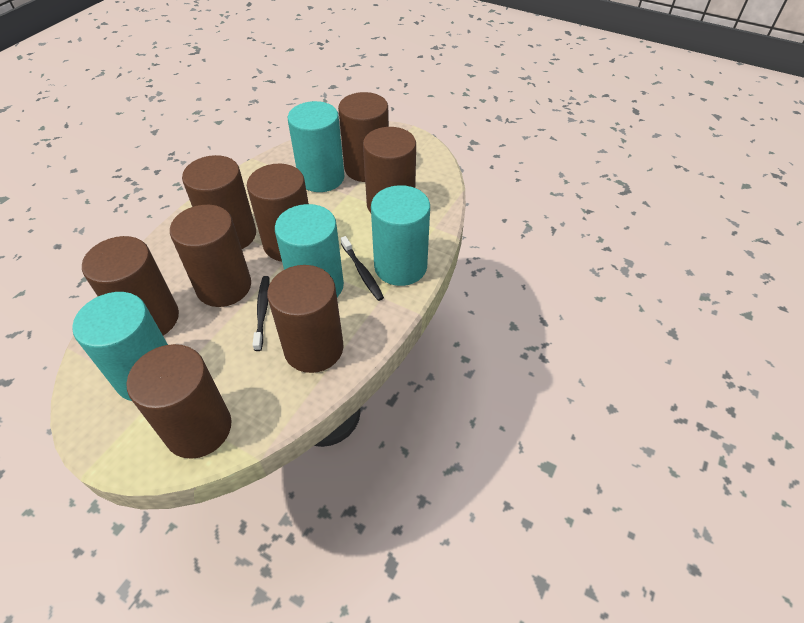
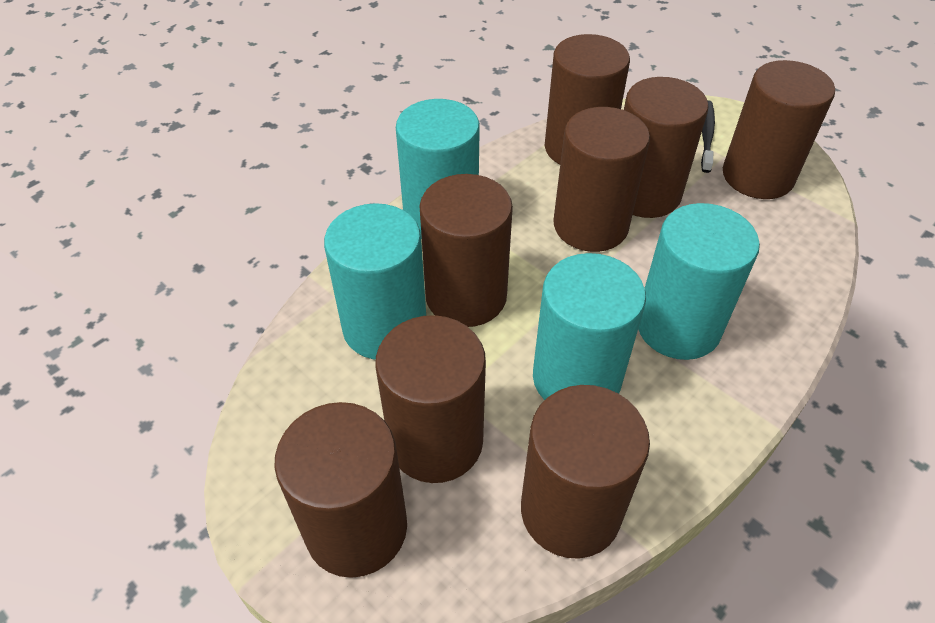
black toothbrush: 2 -> 1

